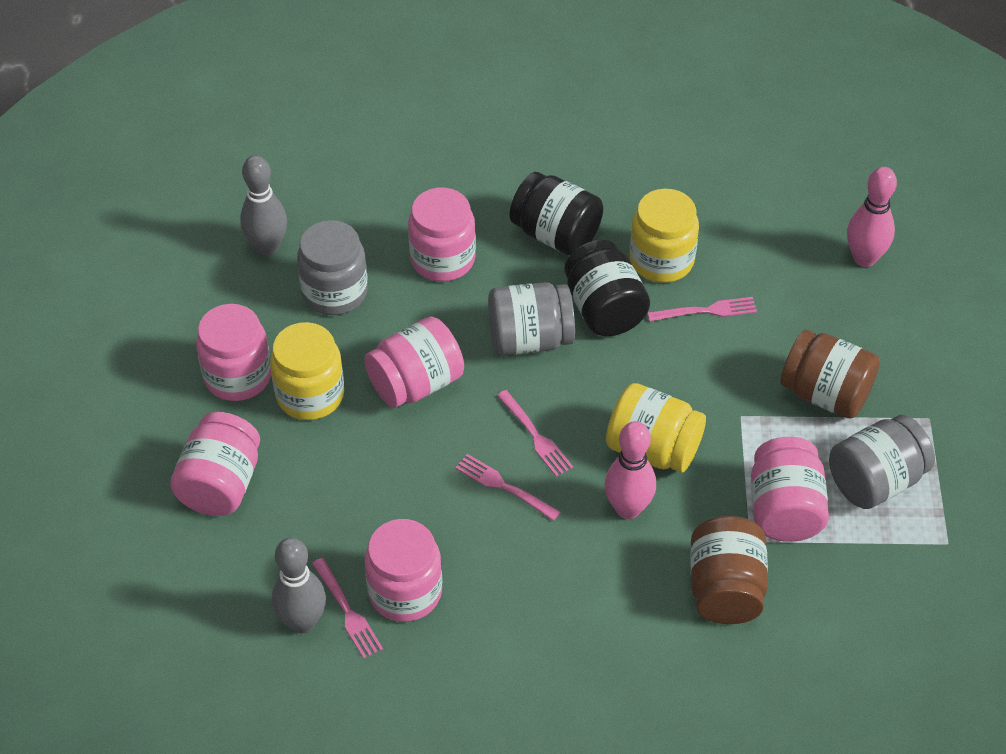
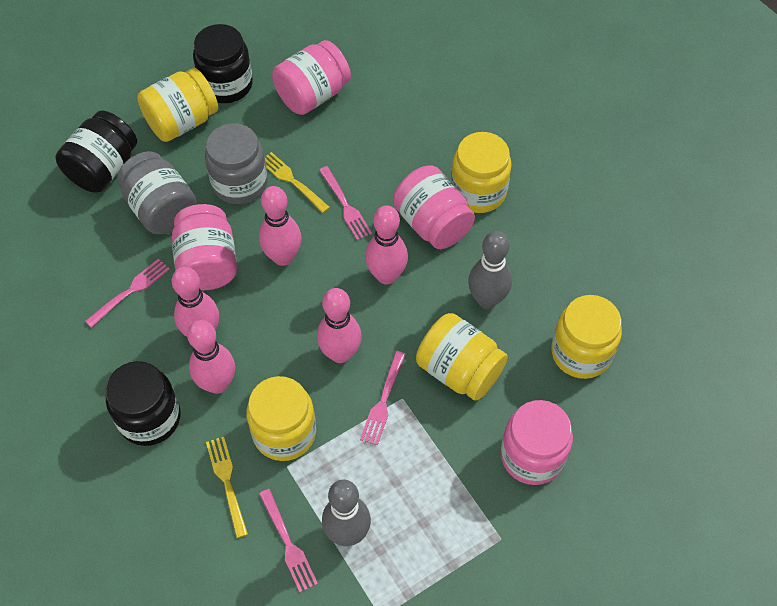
black jar: 2 -> 3
brown jar: 2 -> 0
grey jar: 3 -> 2
pink bowling pin: 2 -> 5
pink jar: 6 -> 4
yellow fork: 0 -> 2
yellow jar: 3 -> 5

